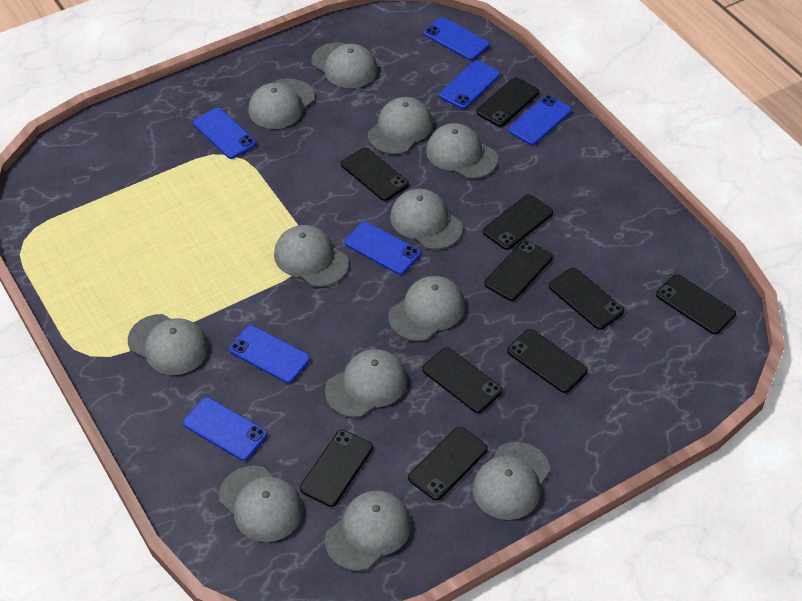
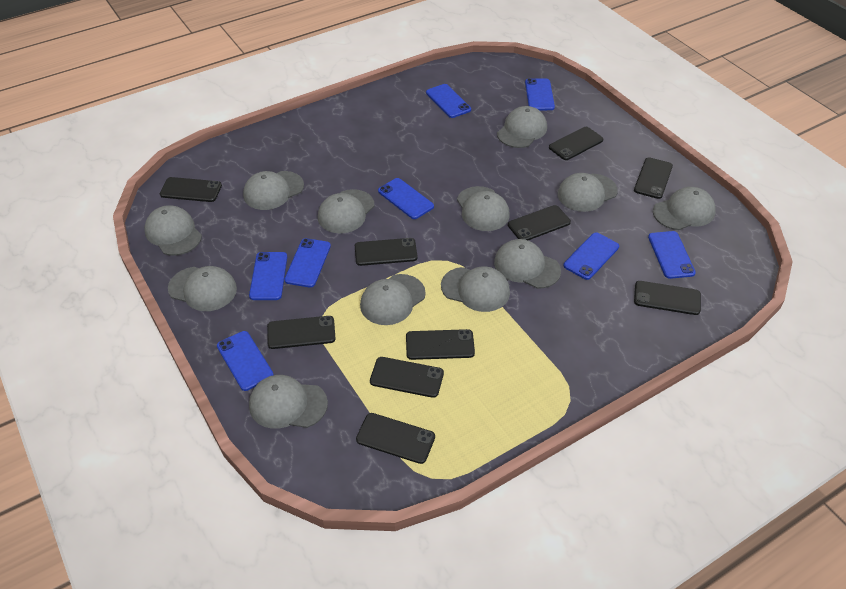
blue phone: 7 -> 8

